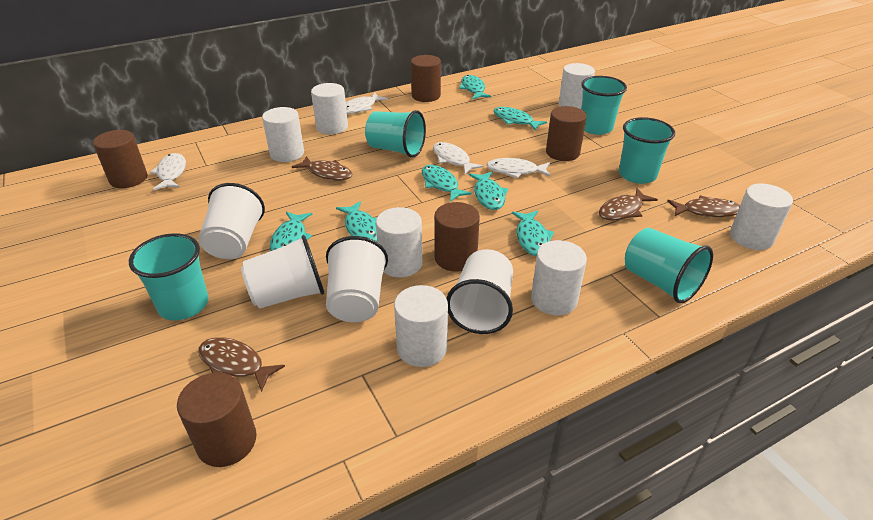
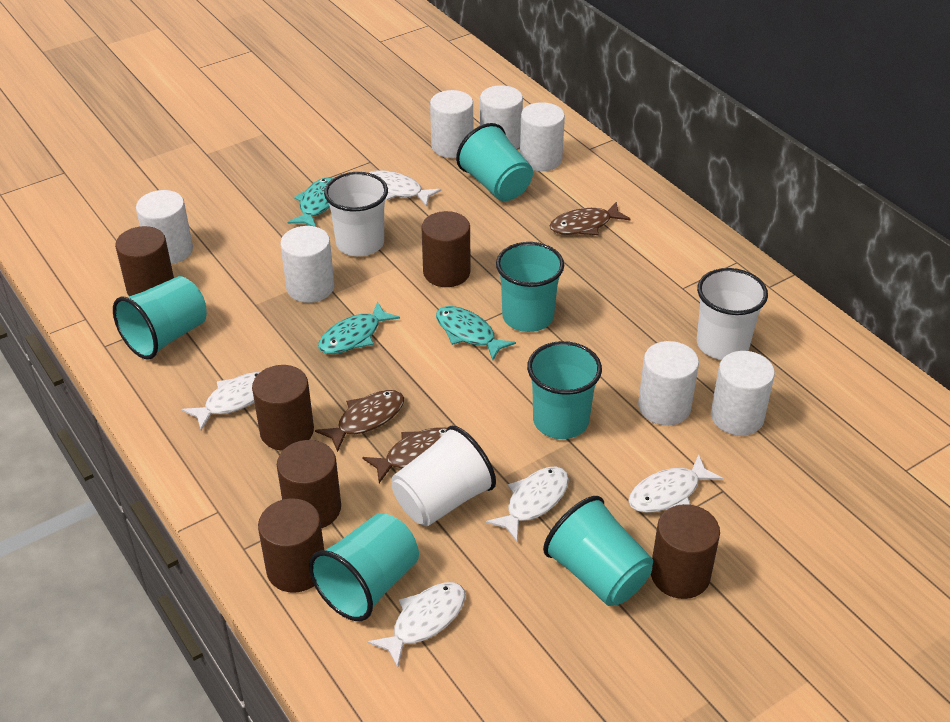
brown cylinder: 5 -> 6
brown fish: 4 -> 3
turquoise cup: 5 -> 6
turquoise fish: 7 -> 3
white cup: 4 -> 3
white fish: 4 -> 5

